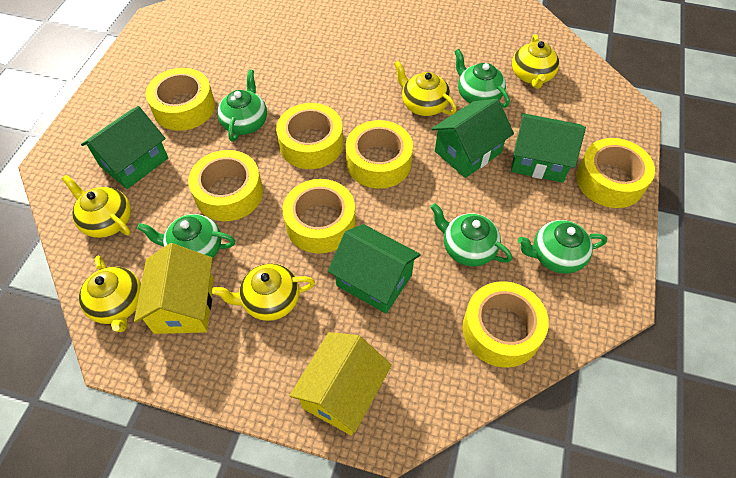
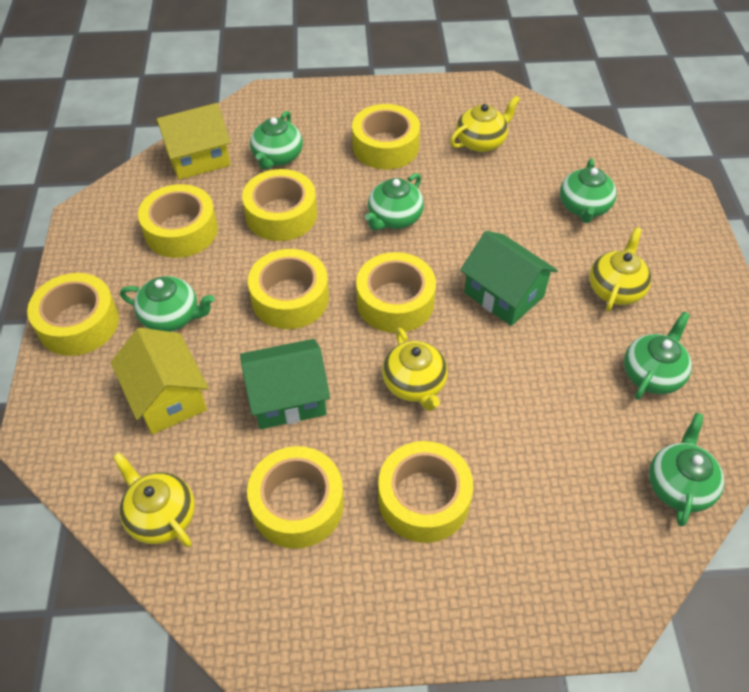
green house: 4 -> 2
green teapot: 5 -> 6
yellow tape: 7 -> 8
yellow teapot: 5 -> 4

